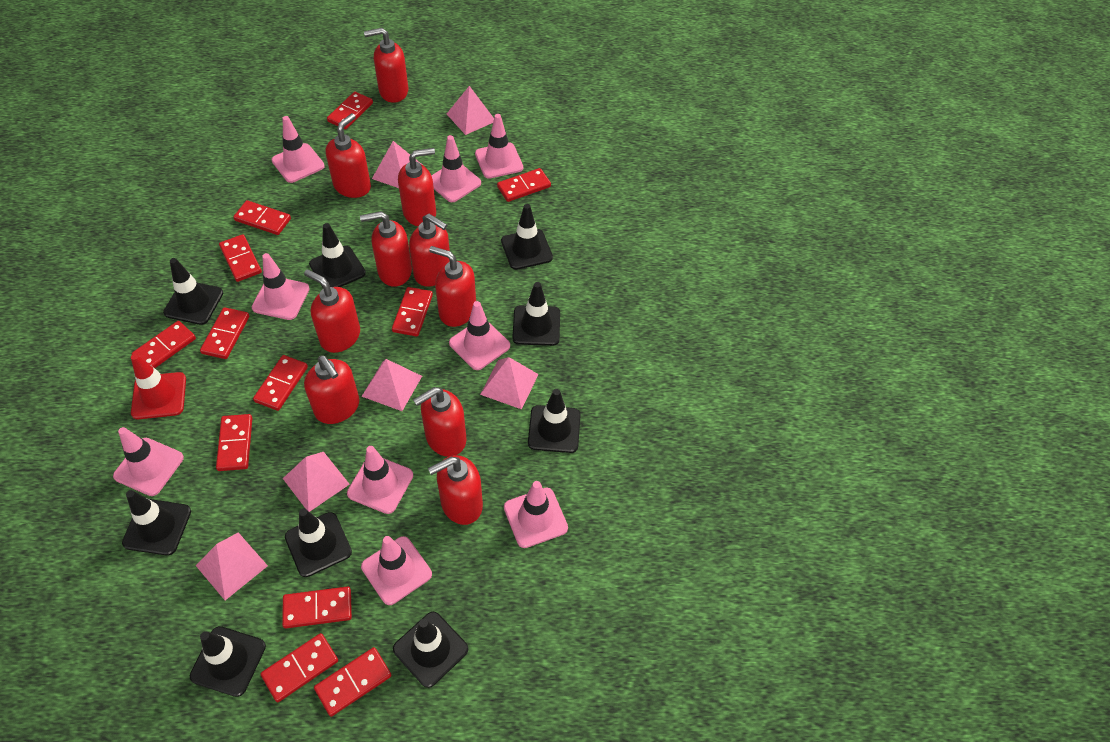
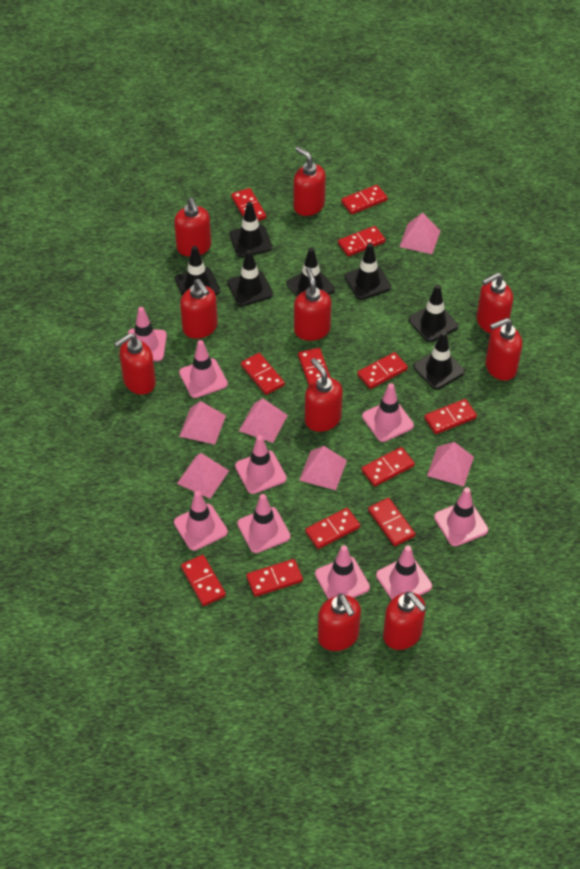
black traffic cone: 9 -> 7
red traffic cone: 1 -> 0

